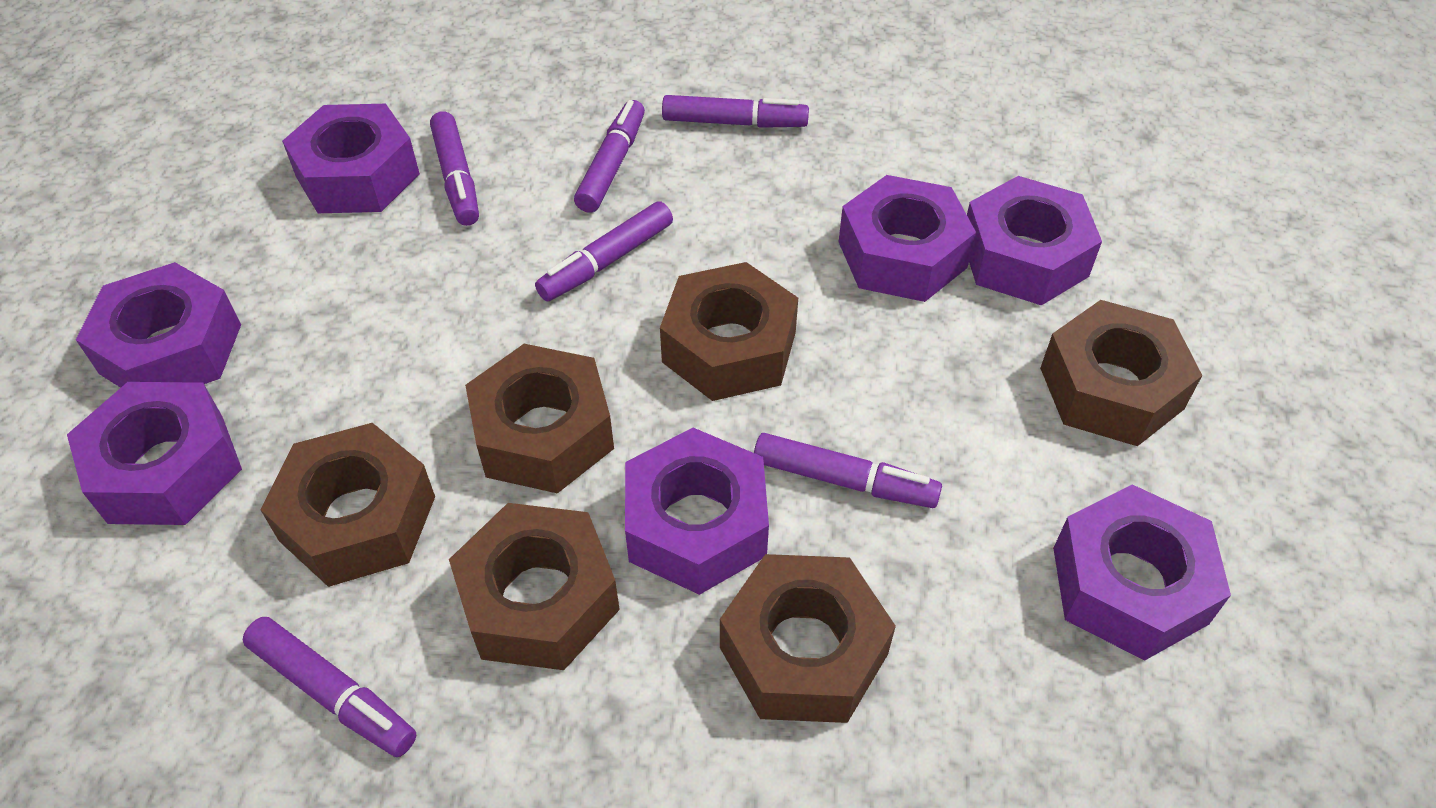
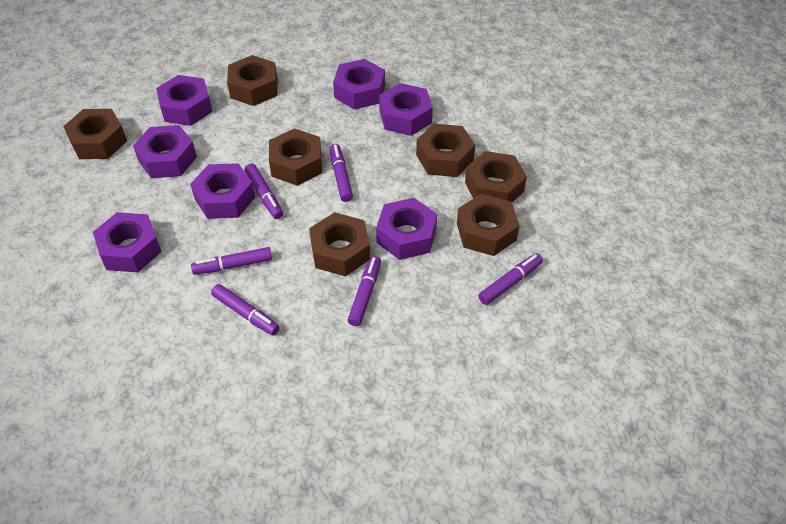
brown nut: 6 -> 7

